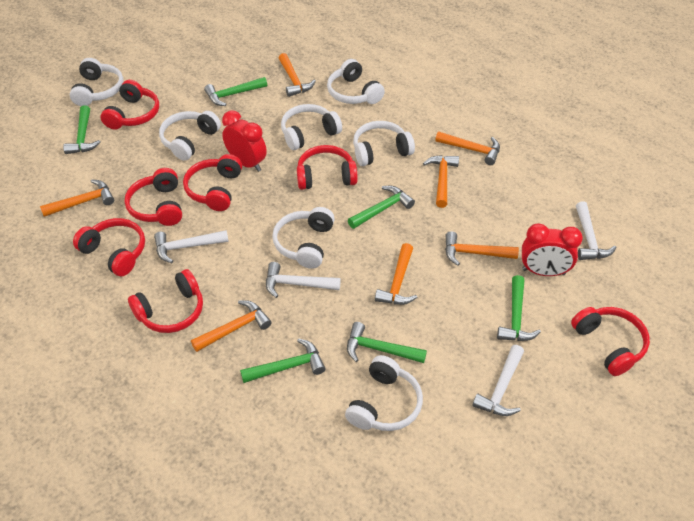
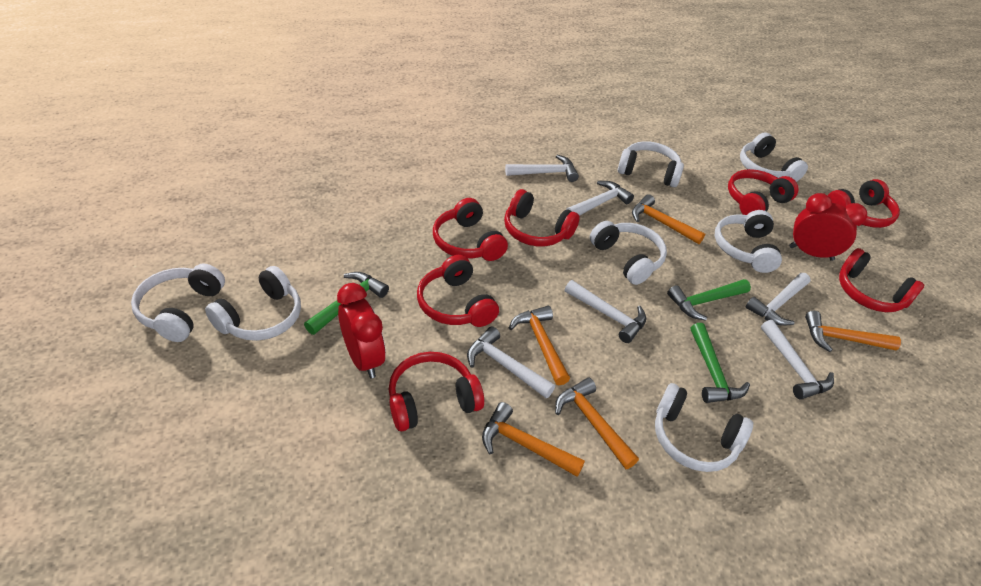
green hammer: 6 -> 3
orange hammer: 7 -> 5
white hammer: 4 -> 6

